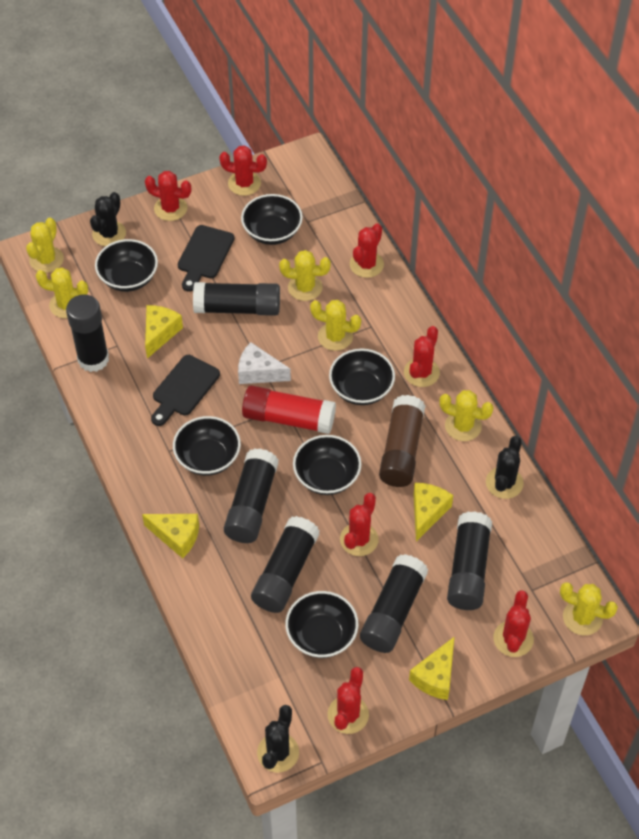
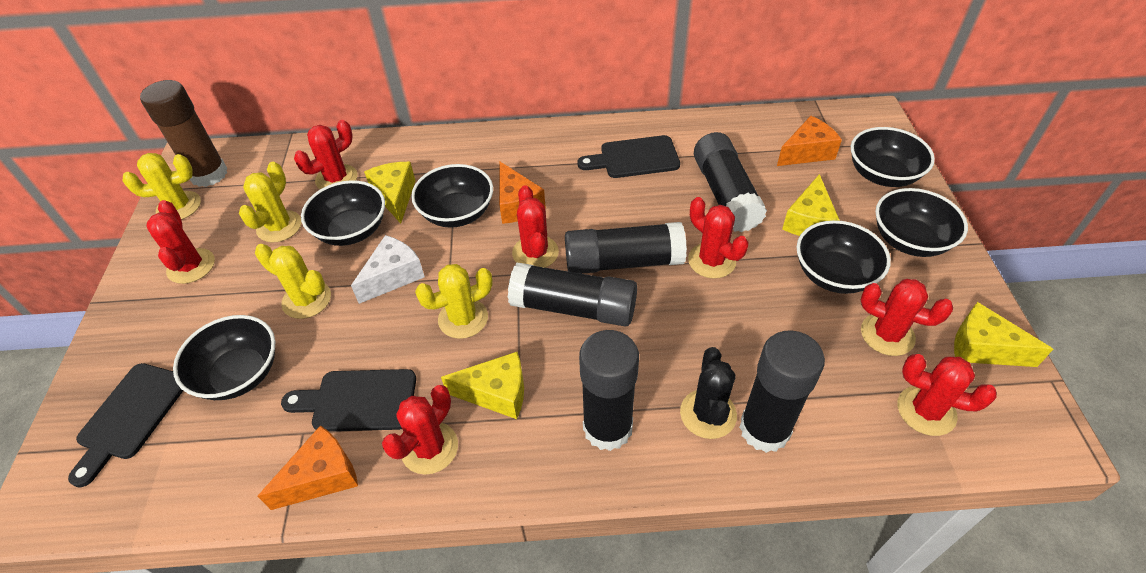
black cactus: 3 -> 1
black cutting board: 2 -> 3
black glue stick: 6 -> 5
orange cheese: 0 -> 3
red glue stick: 1 -> 0
yellow cactus: 6 -> 4

